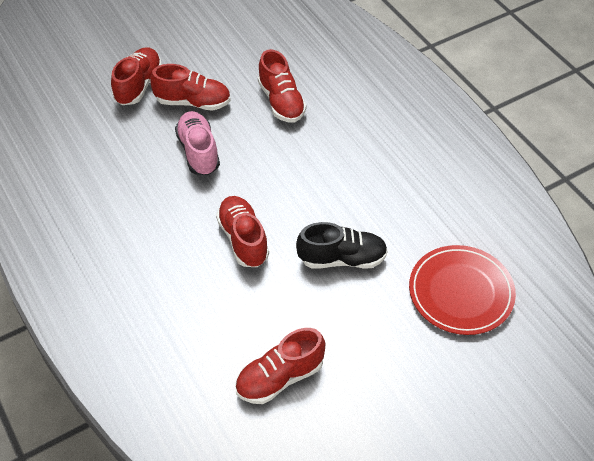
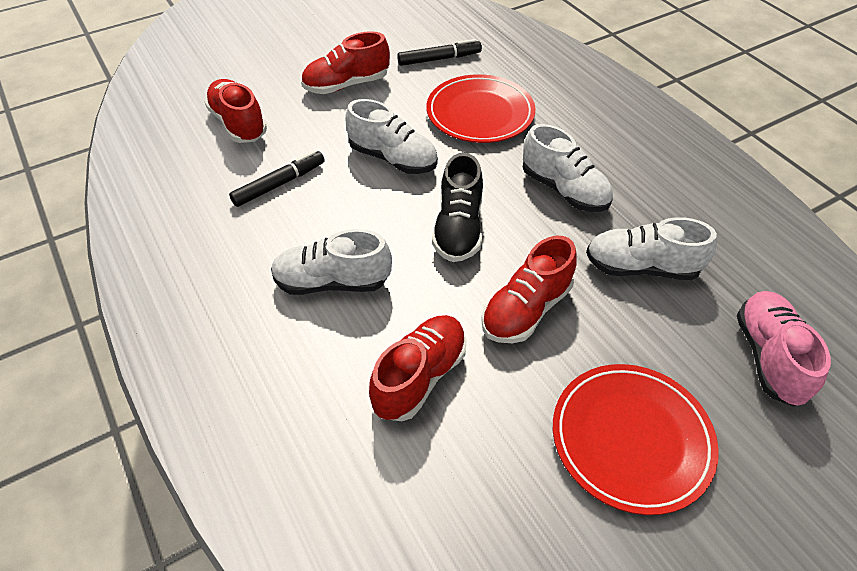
black marker: 0 -> 2
red plate: 1 -> 2
red shoe: 5 -> 4
white shoe: 0 -> 4

